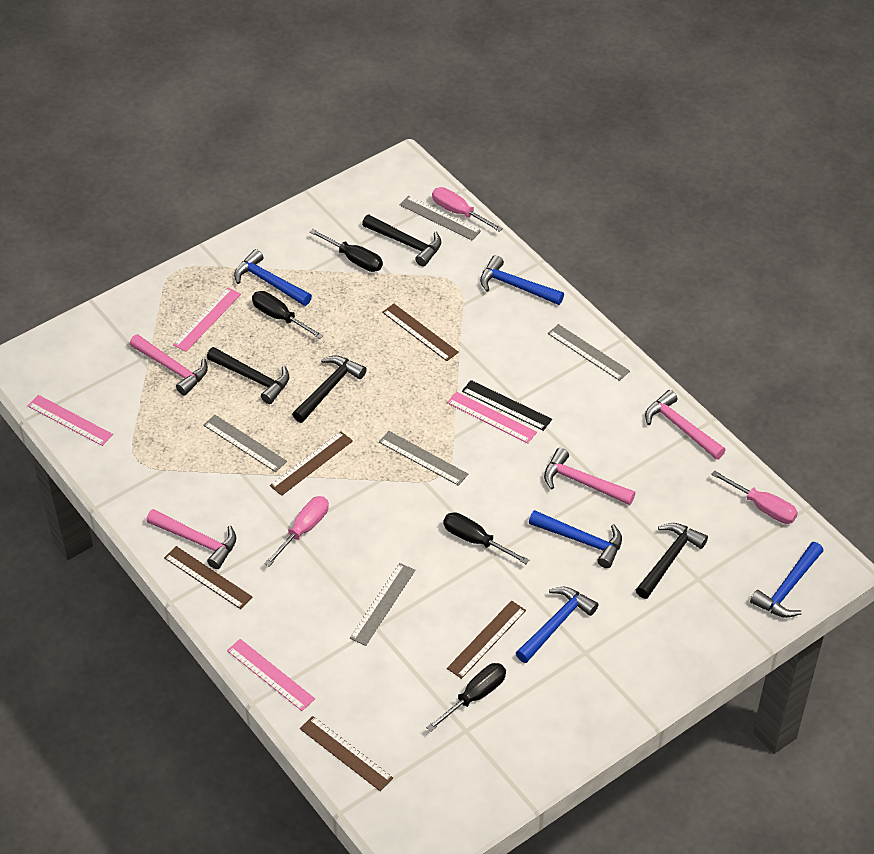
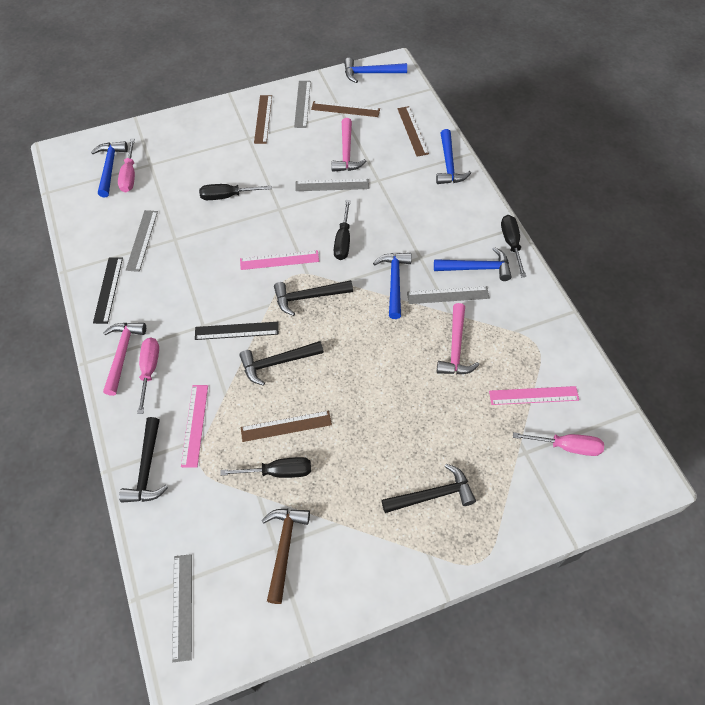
black ruler: 1 -> 2
brown hammer: 0 -> 1
brown ruler: 5 -> 4
pink hammer: 4 -> 3
pink ruler: 4 -> 3

